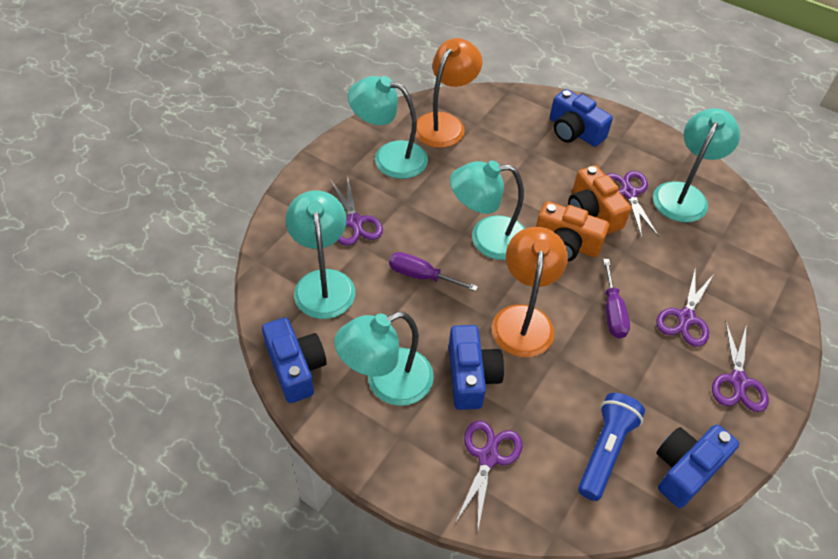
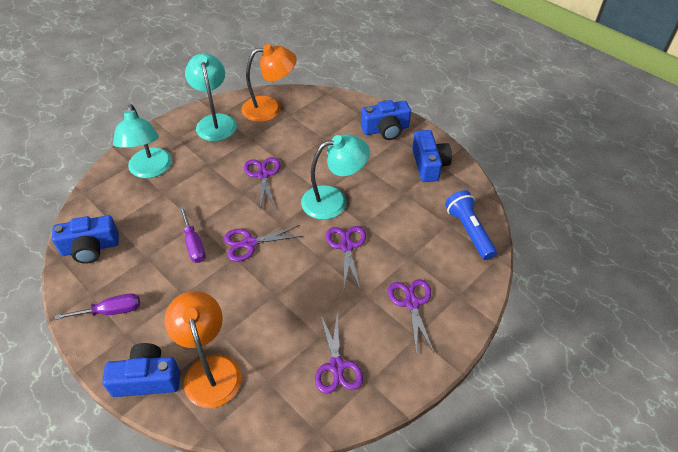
orange camera: 2 -> 0
turquoise lamp: 5 -> 3

